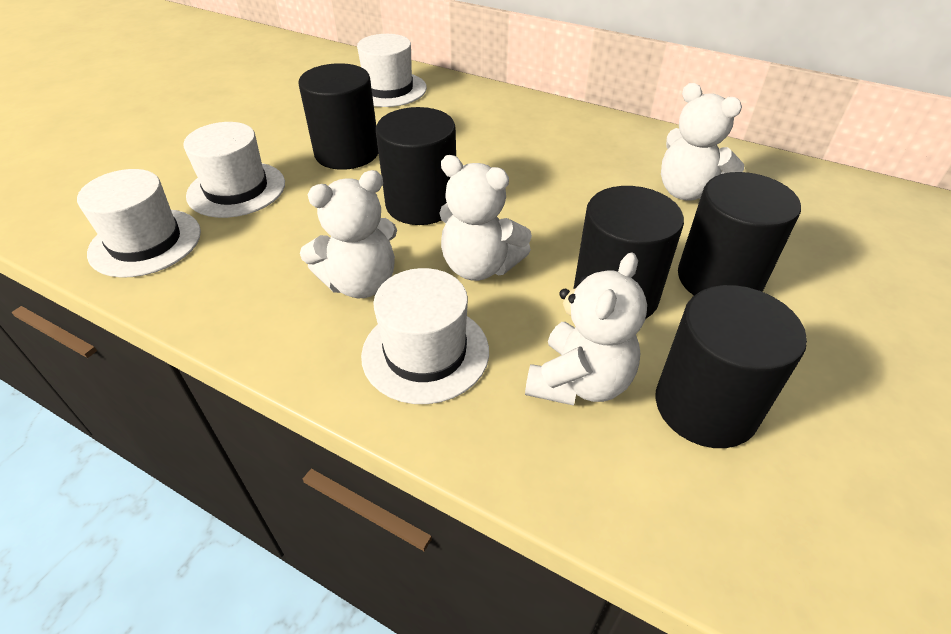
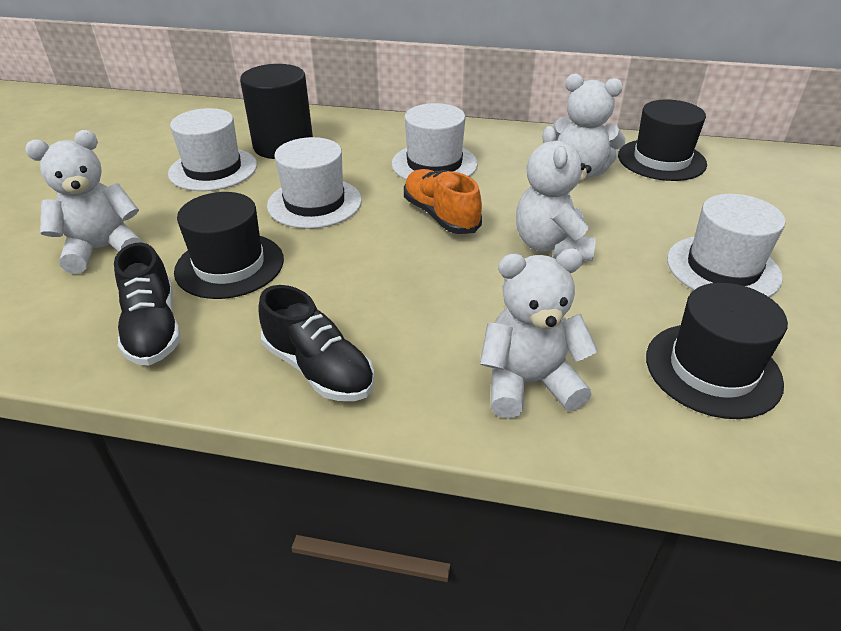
black cylinder: 5 -> 1
black hat: 0 -> 3
black shoe: 0 -> 2
orange shoe: 0 -> 1

